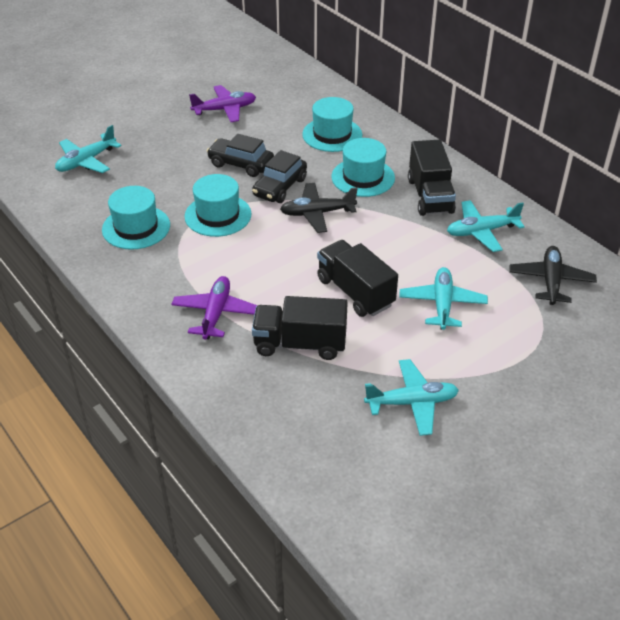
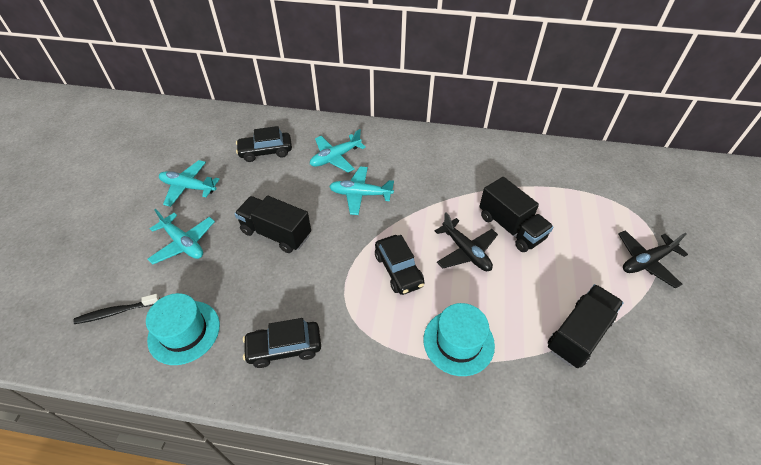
black car: 2 -> 3
black toothbrush: 0 -> 1
purple plane: 2 -> 0
turquoise hat: 4 -> 2

